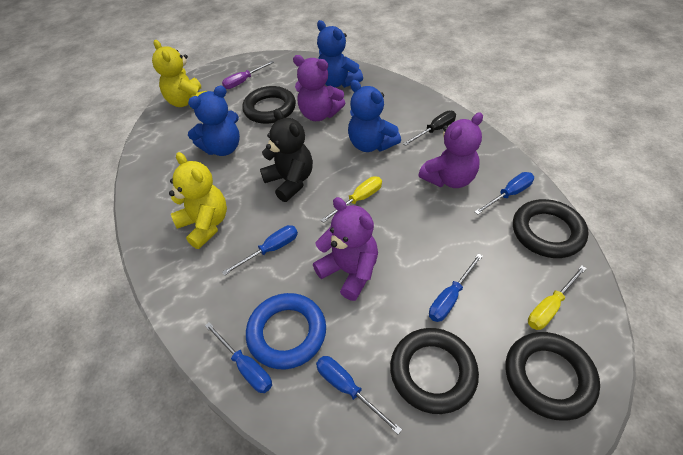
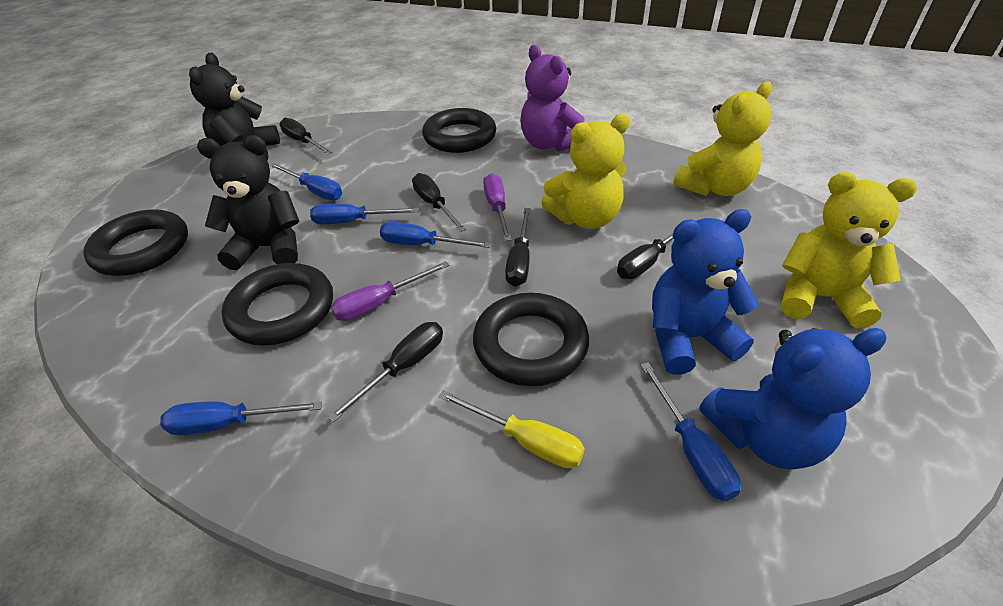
black screwdriver: 1 -> 5
black teddy bear: 1 -> 2
blue ring: 1 -> 0
blue teddy bear: 3 -> 2
purple screwdriver: 1 -> 2
purple teddy bear: 3 -> 1
yellow screwdriver: 2 -> 1
yellow teddy bear: 2 -> 3

